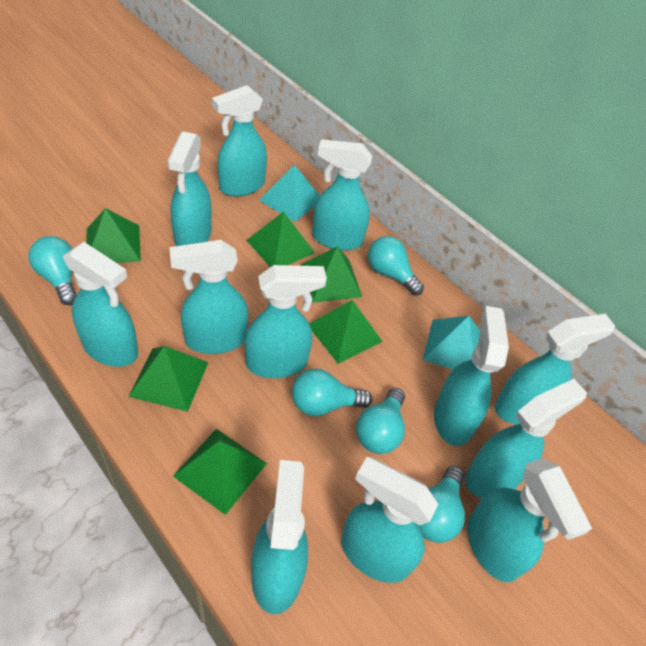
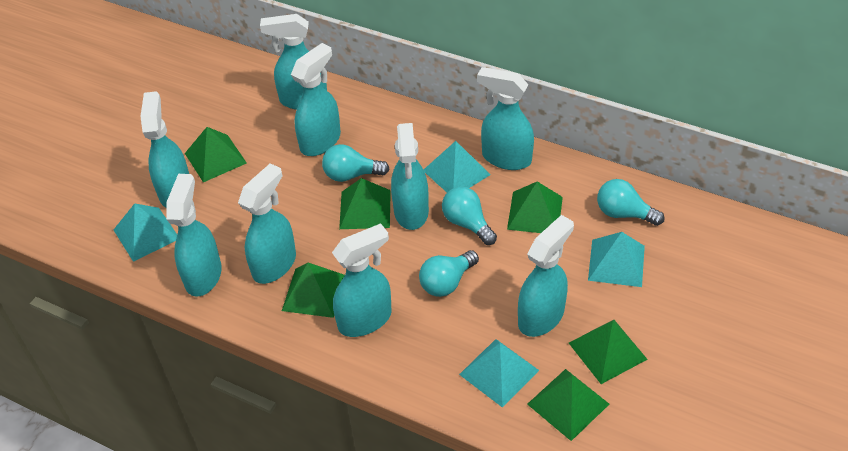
turquoise light bulb: 5 -> 4
turquoise pyramid: 2 -> 4
turquoise spray bottle: 12 -> 9

